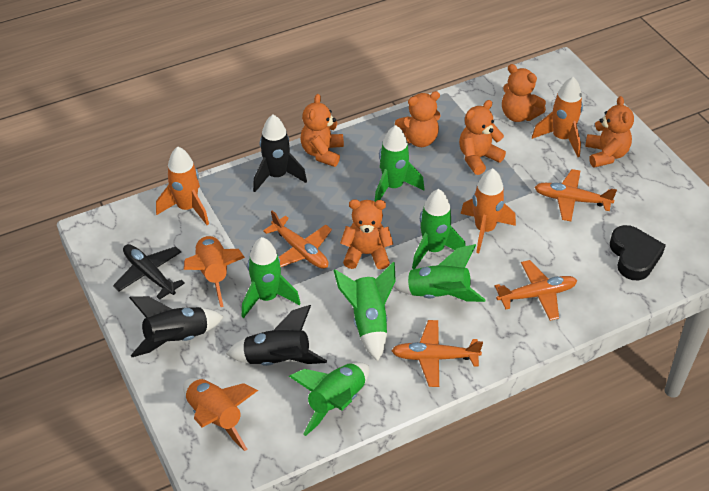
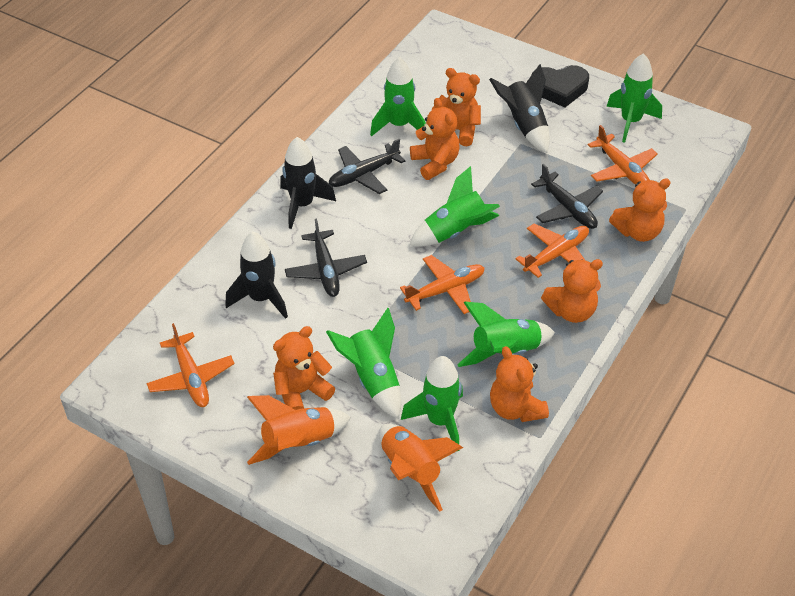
black plane: 1 -> 3
orange rocket: 5 -> 2

